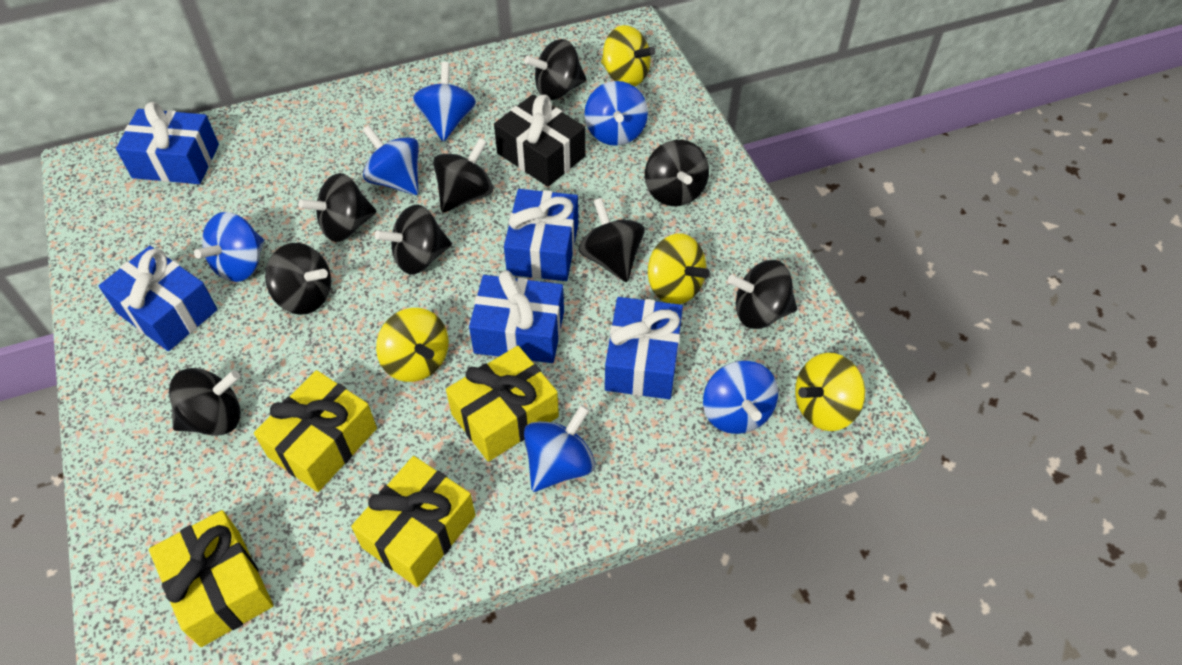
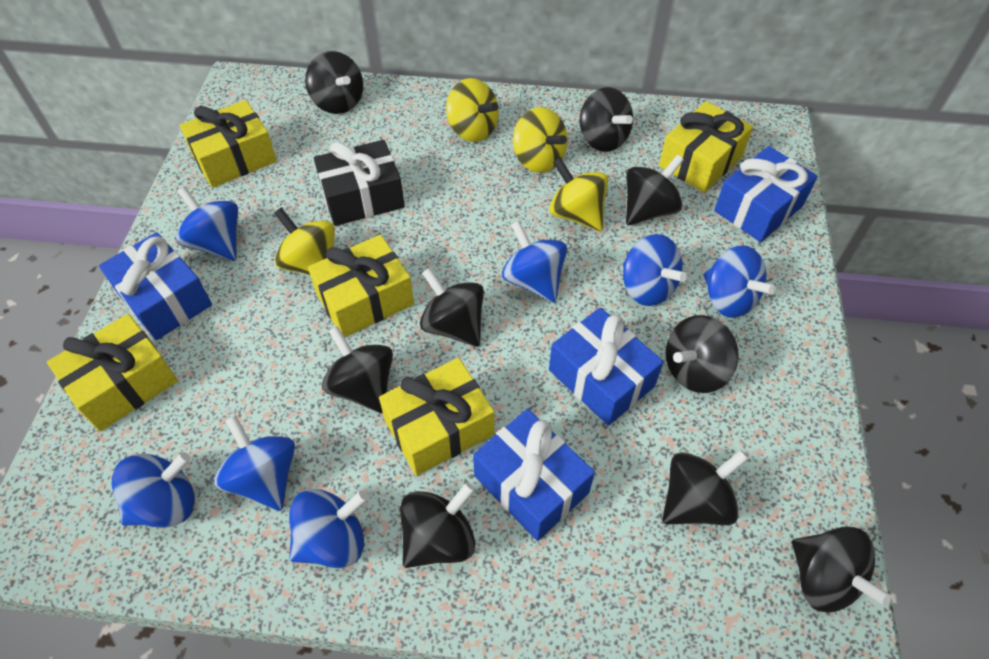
blue gift: 5 -> 4
blue spinning top: 6 -> 7
yellow gift: 4 -> 5

